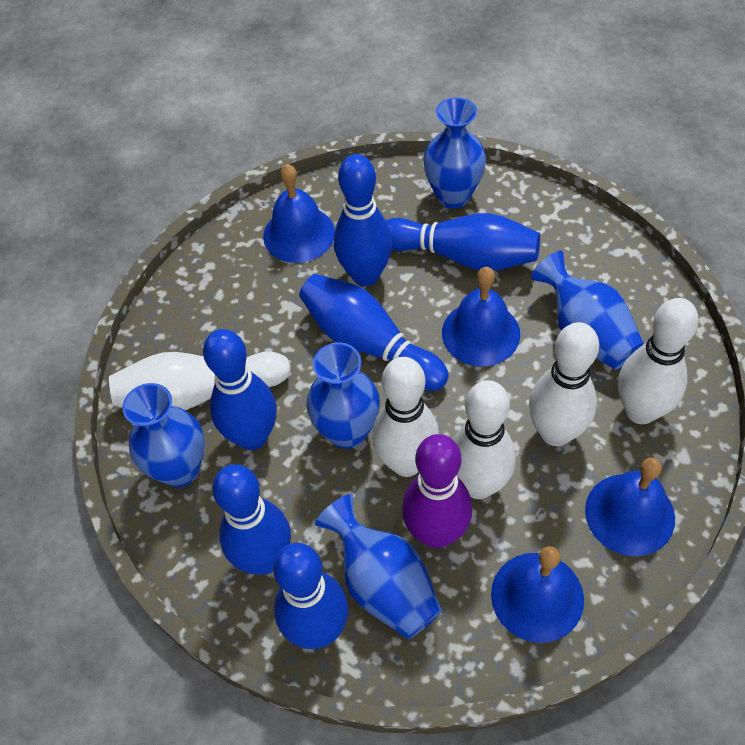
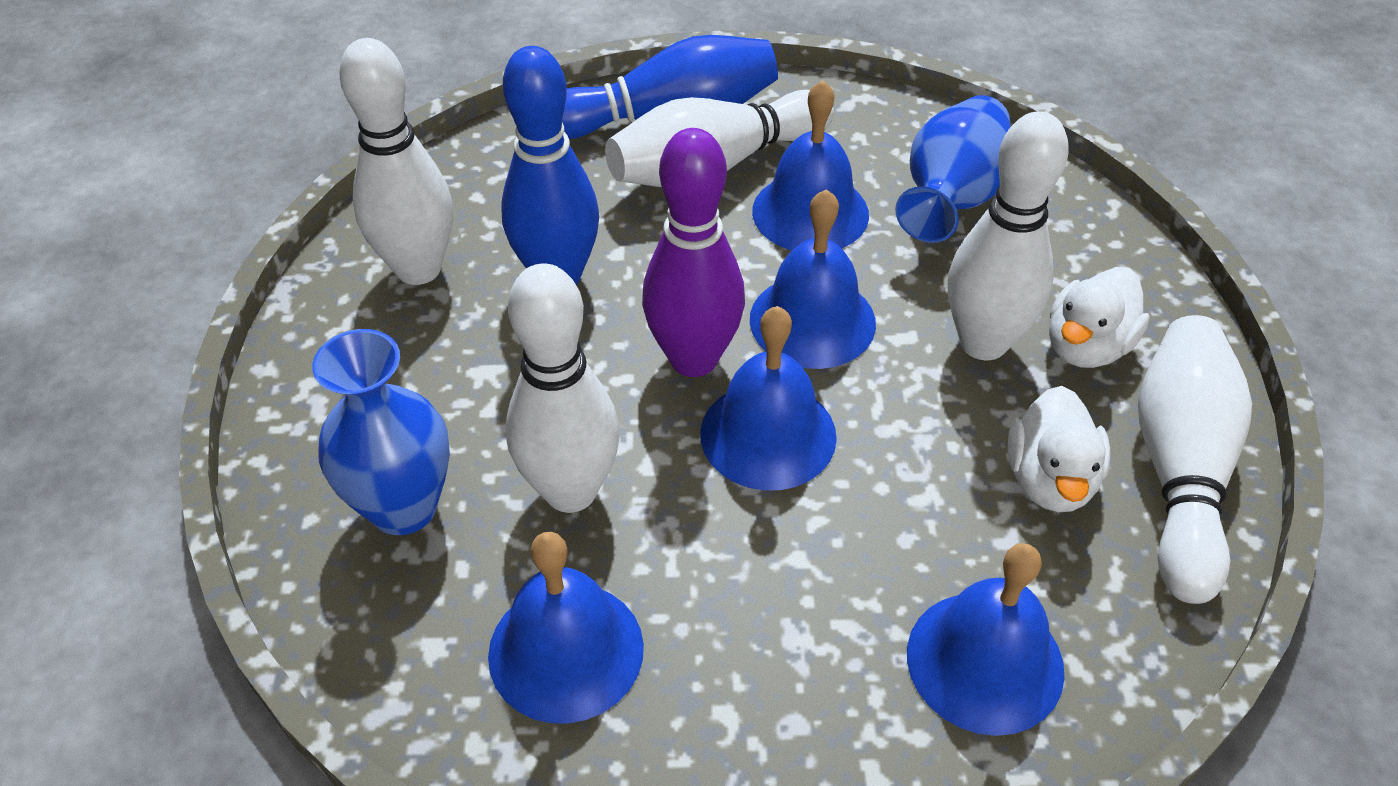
blue bell: 4 -> 5
blue bowling pin: 6 -> 2
blue vase: 5 -> 2
white duck: 0 -> 2

